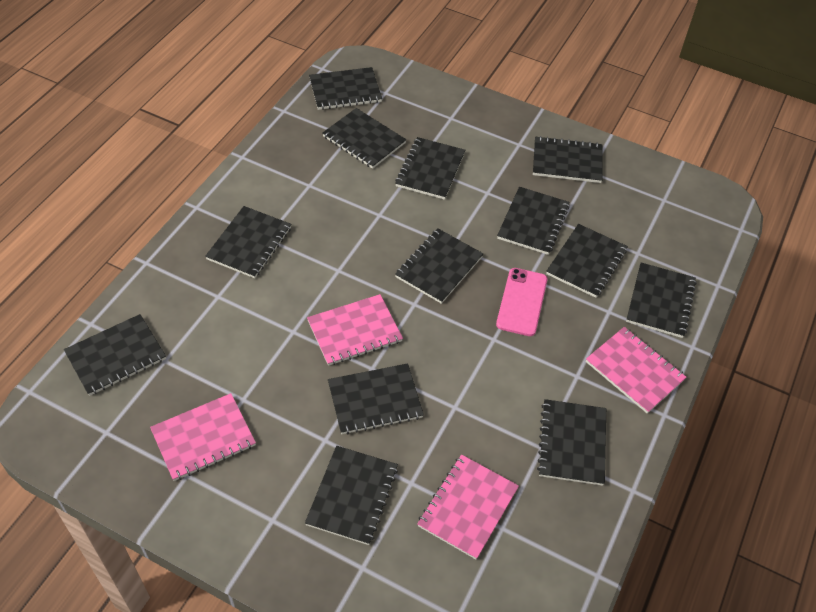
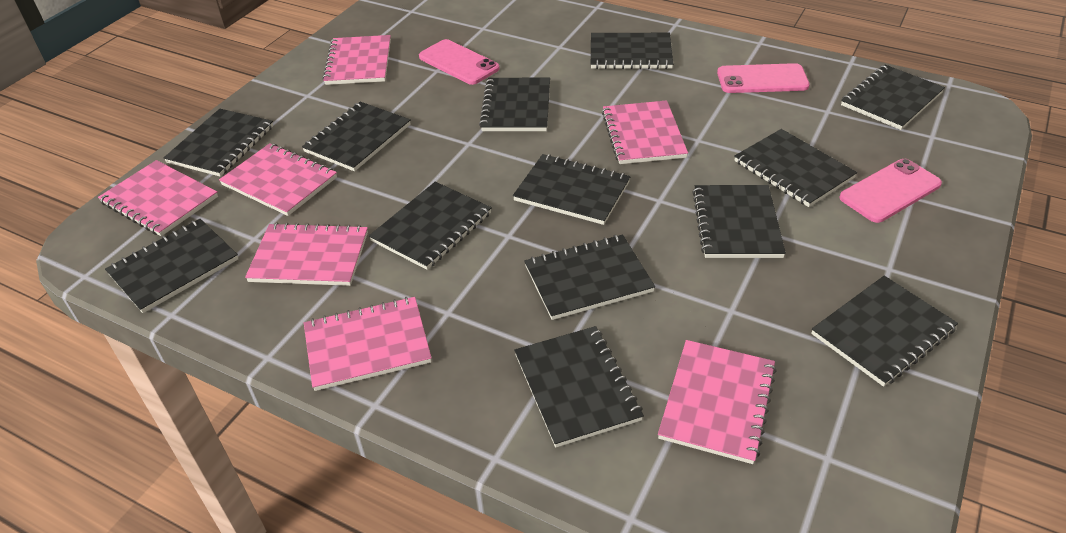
pink notebook: 4 -> 7
pink phone: 1 -> 3

